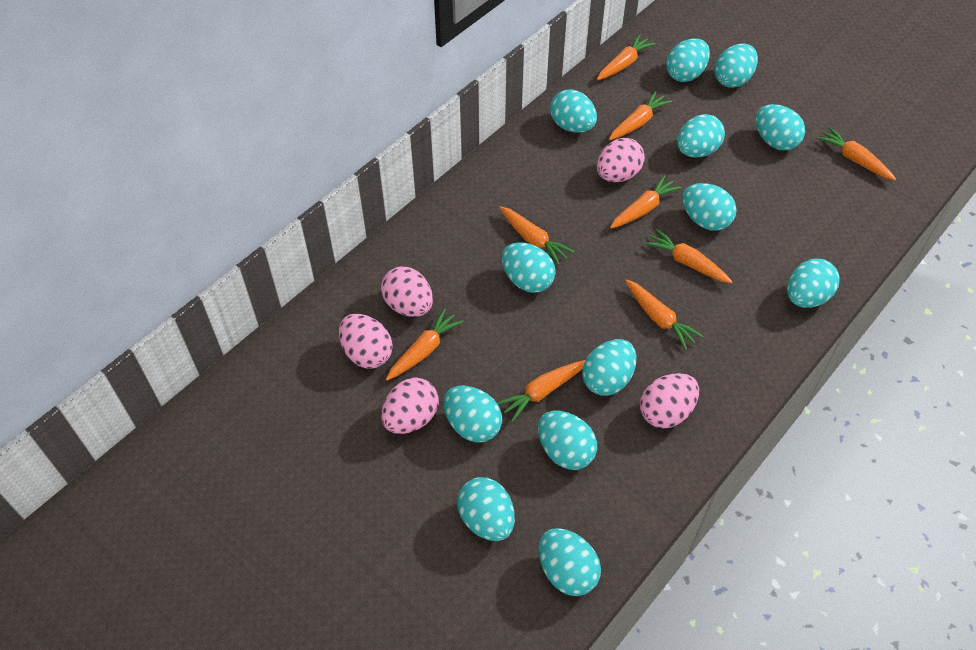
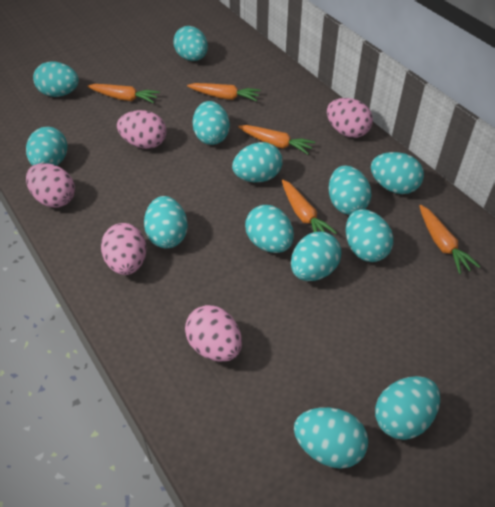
orange carrot: 9 -> 5

